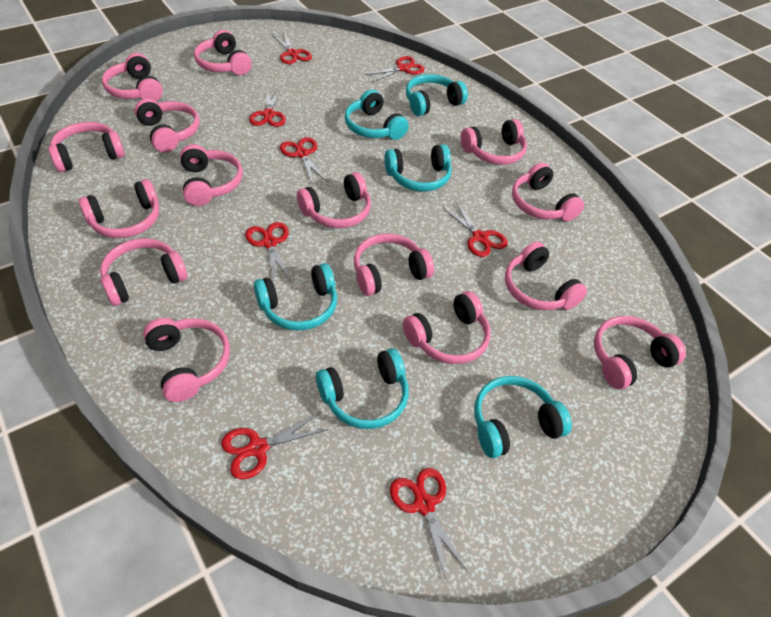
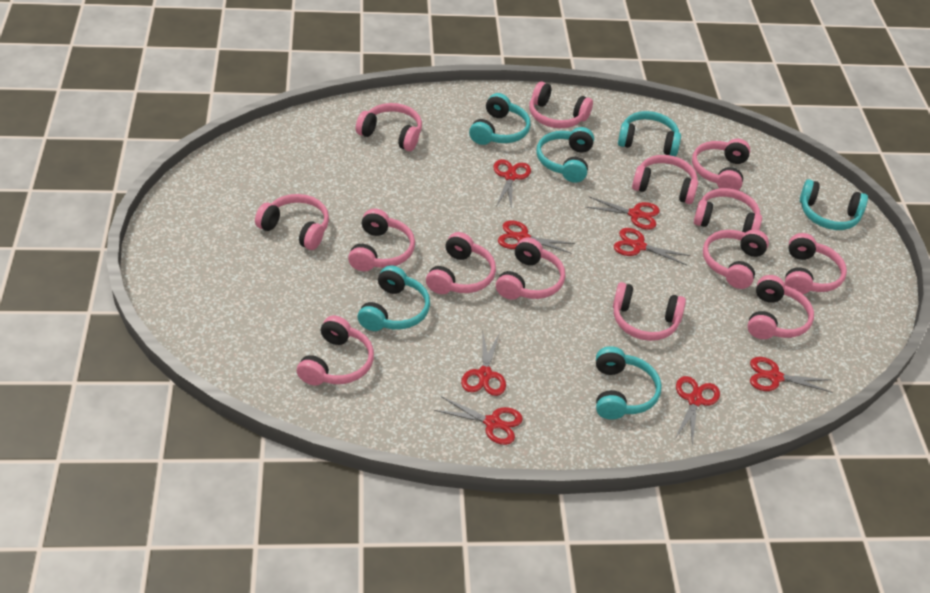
pink headphones: 15 -> 14

